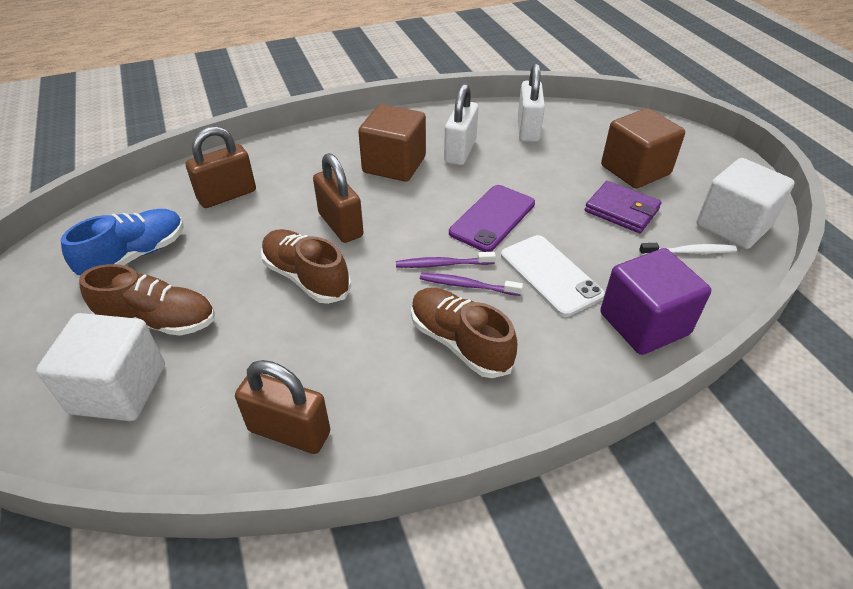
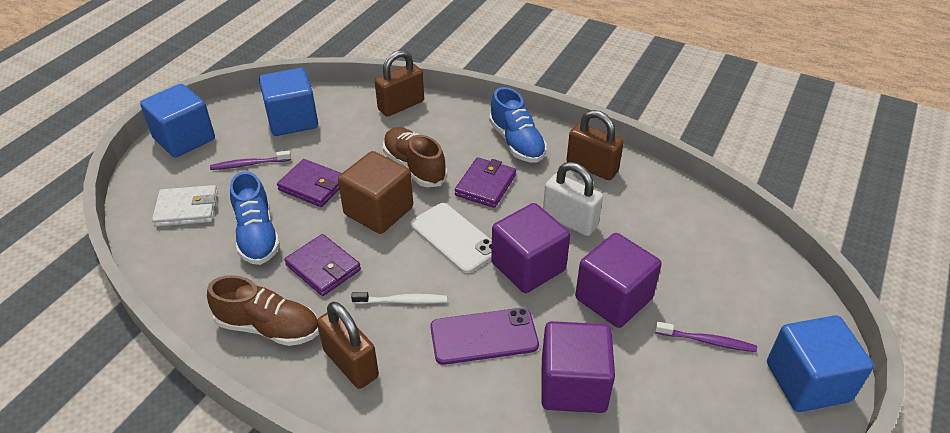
blue cube: 0 -> 3
blue shoe: 1 -> 2
brown cube: 2 -> 1
brown shoe: 3 -> 2
purple cube: 1 -> 3
purple wallet: 1 -> 3
white cube: 2 -> 0
white padlock: 2 -> 1
white wallet: 0 -> 1

